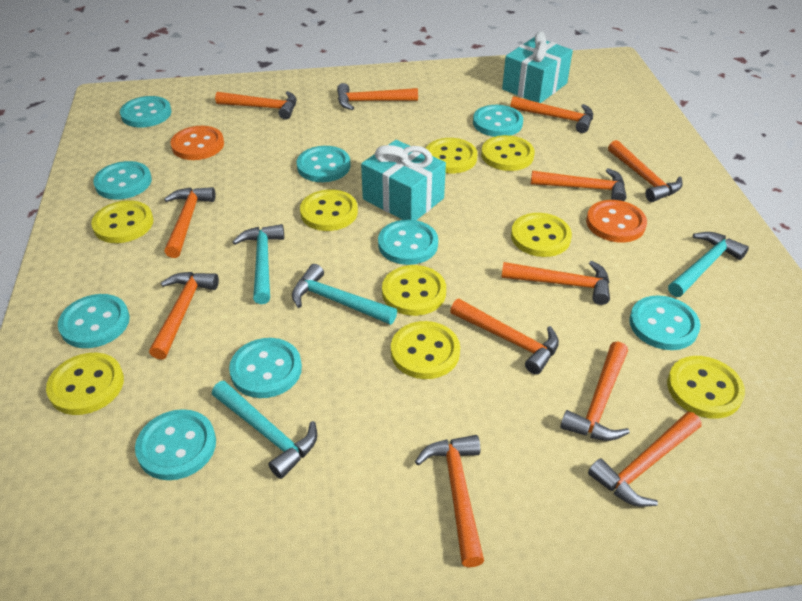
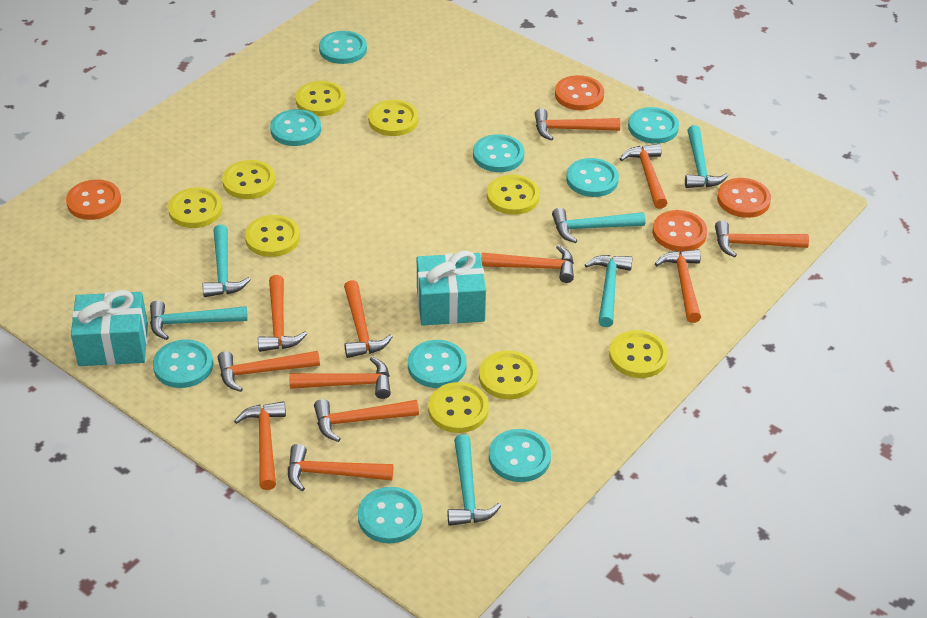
orange button: 2 -> 4
turquoise hammer: 4 -> 6

